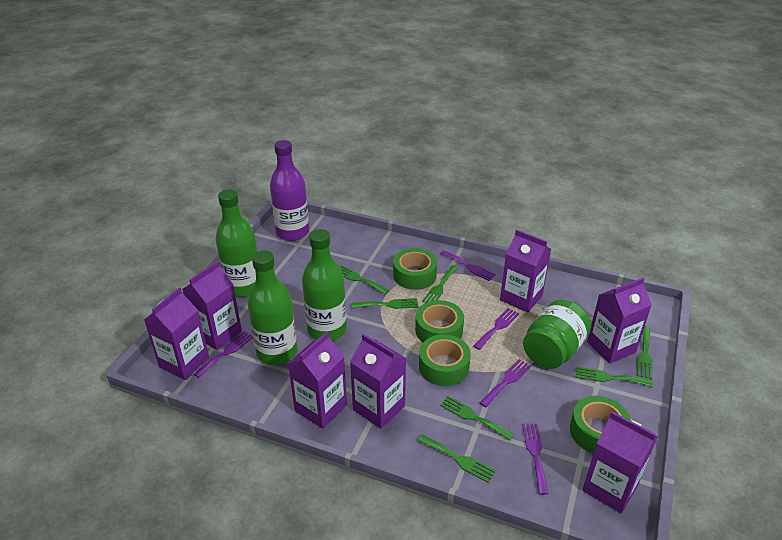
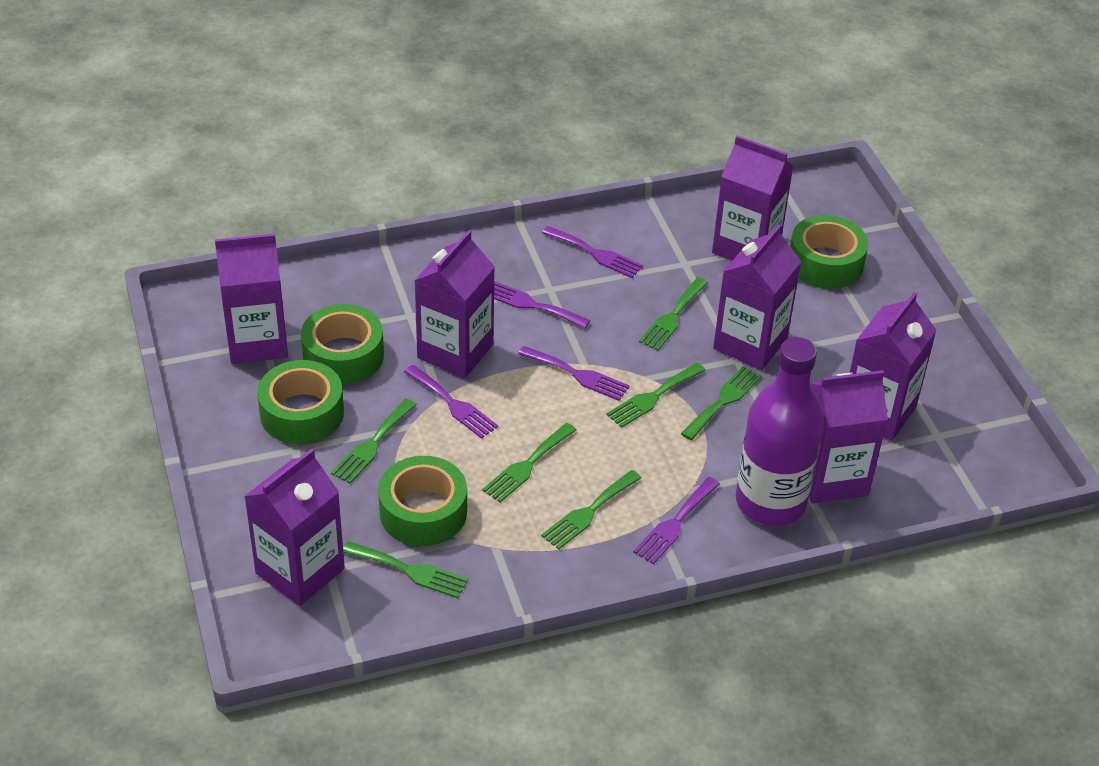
green bottle: 3 -> 0
green jar: 1 -> 0

